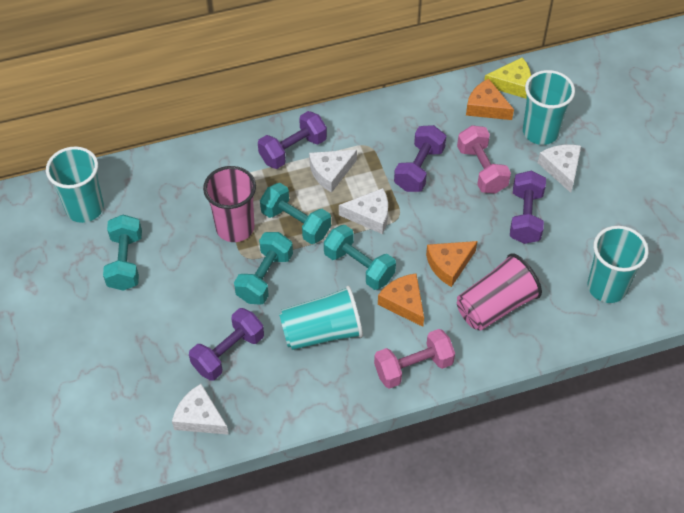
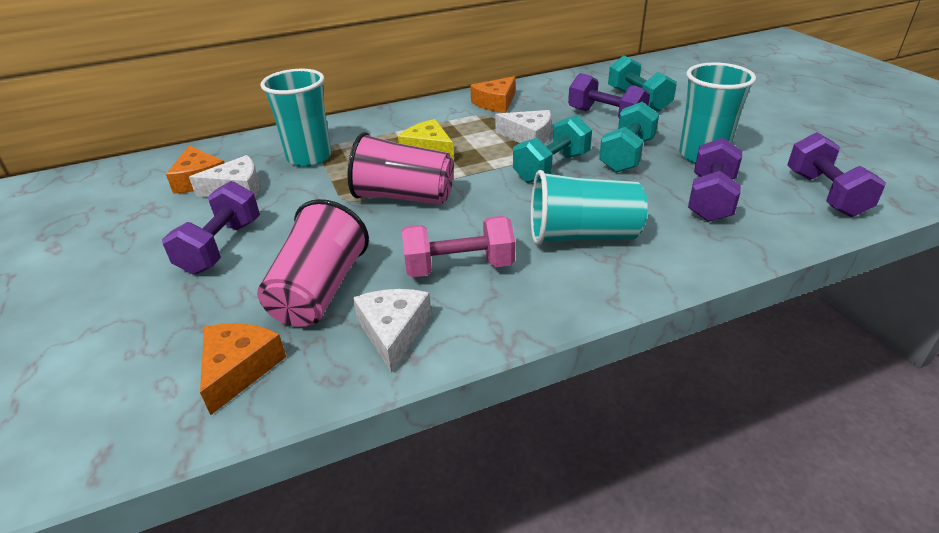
pink dumbbell: 2 -> 1
turquoise cup: 4 -> 3
turquoise dumbbell: 4 -> 3
white cheese: 4 -> 3

